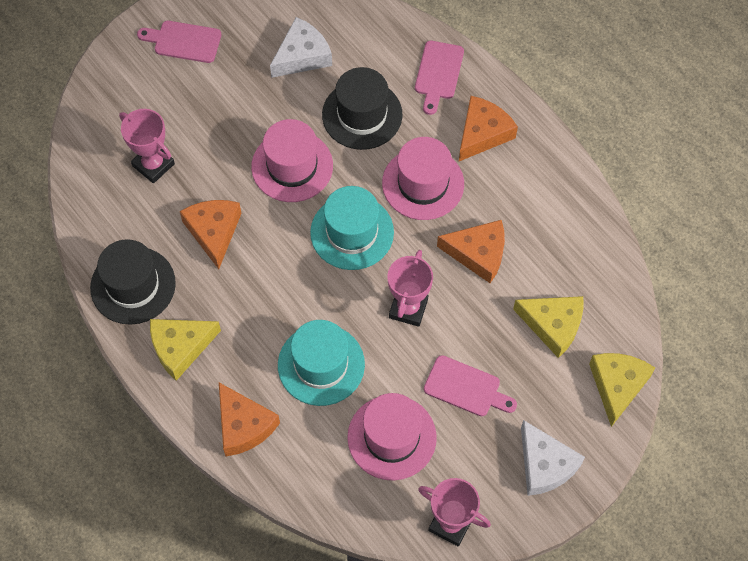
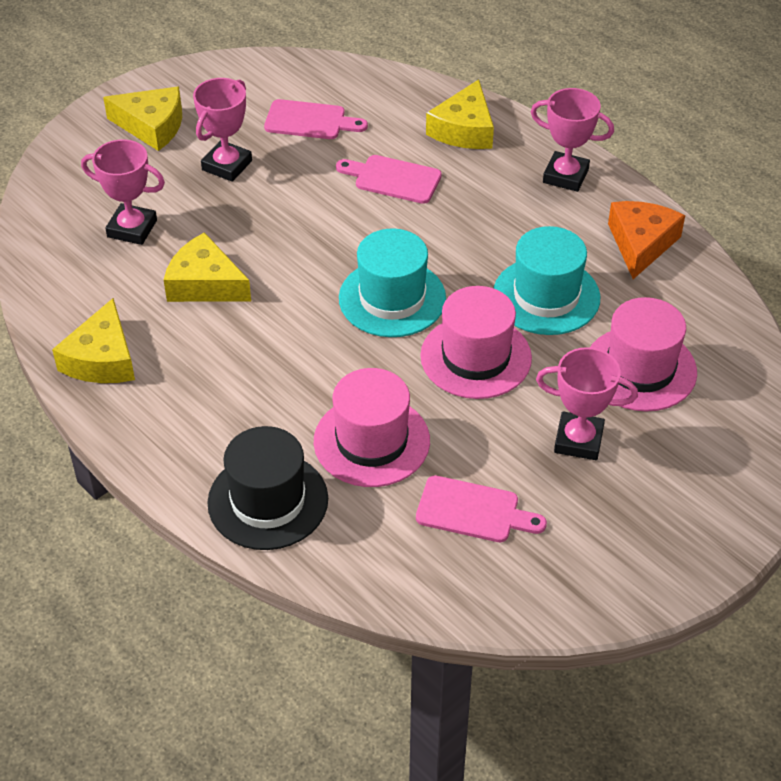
black hat: 2 -> 1
orange cheese: 4 -> 1
pink trophy: 3 -> 4
white cheese: 2 -> 0
yellow cheese: 3 -> 4

